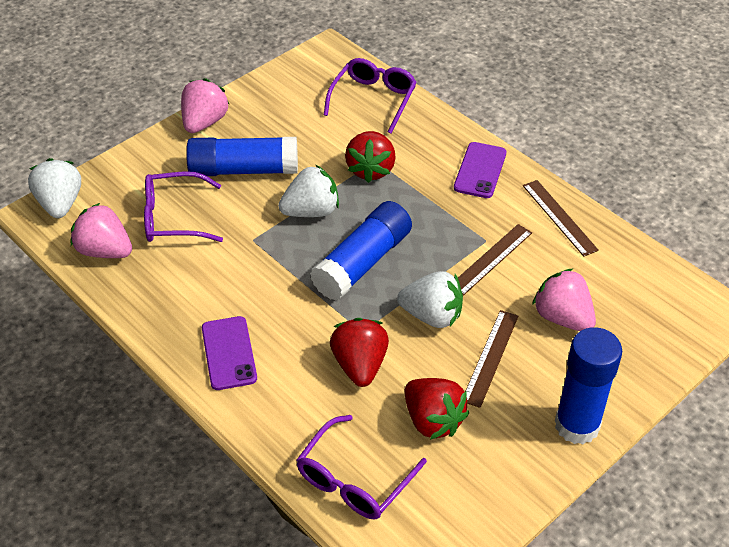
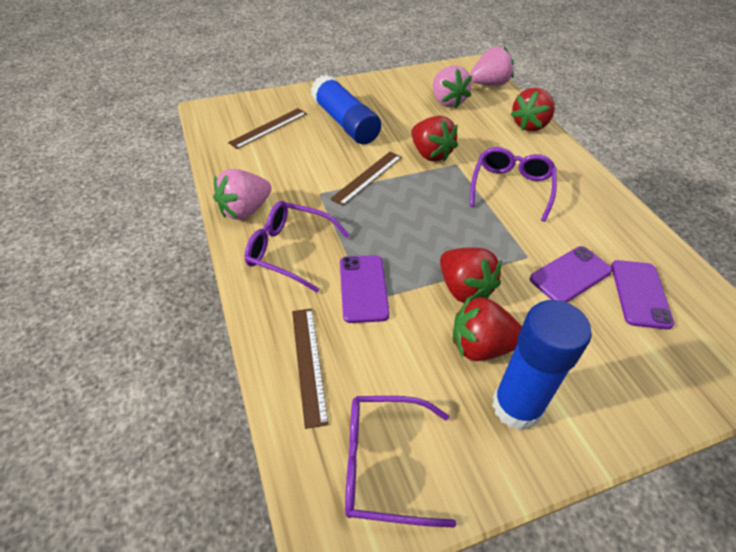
blue glue stick: 3 -> 2
purple phone: 2 -> 3
red strawberry: 3 -> 4
white strawberry: 3 -> 0

